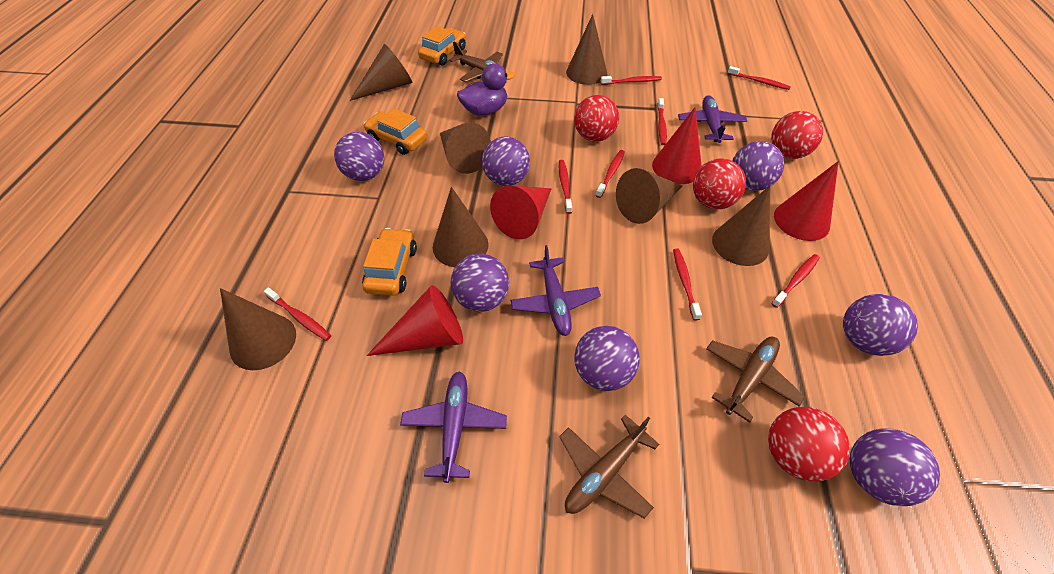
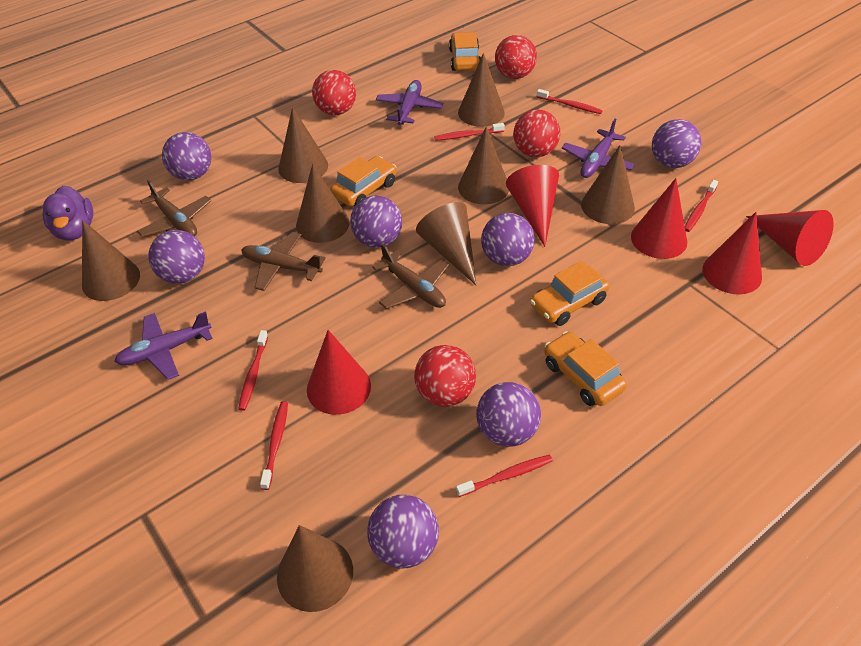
brown cone: 7 -> 8
orange car: 3 -> 4
red cone: 4 -> 5
red toothbrush: 8 -> 6

